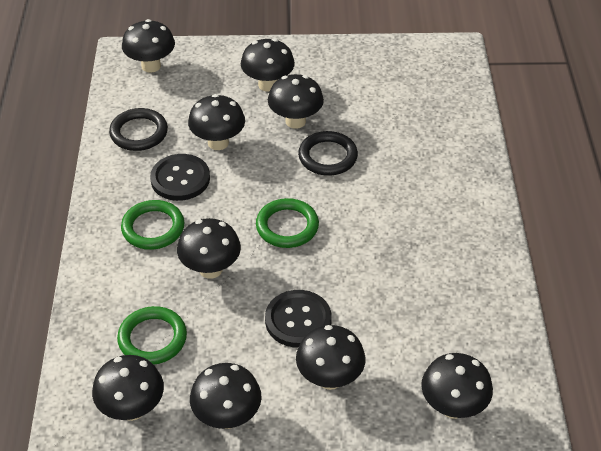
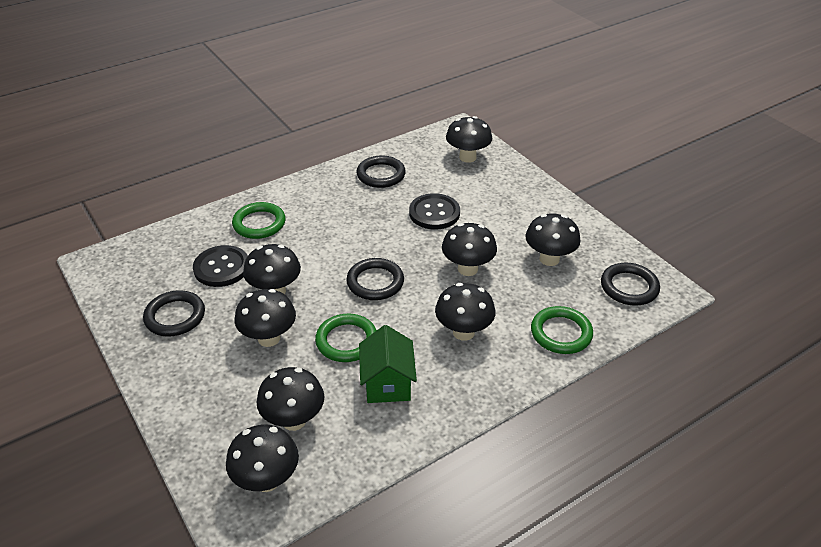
black mushroom: 9 -> 8
black ring: 2 -> 4
green house: 0 -> 1

